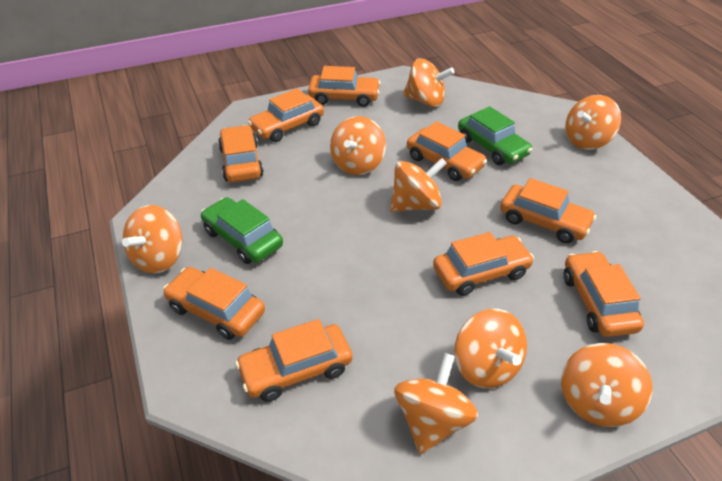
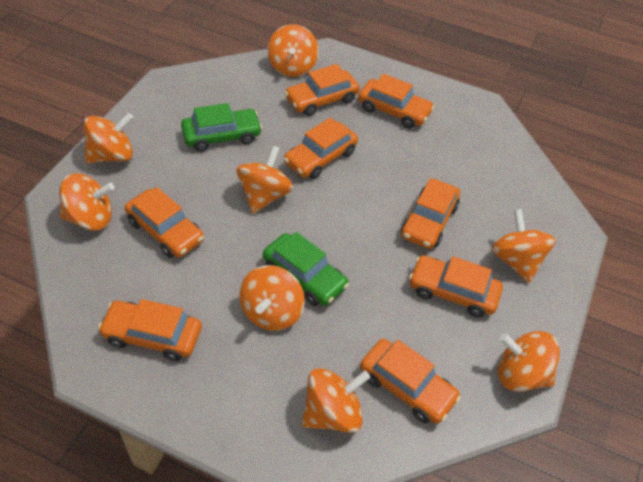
orange car: 9 -> 8

